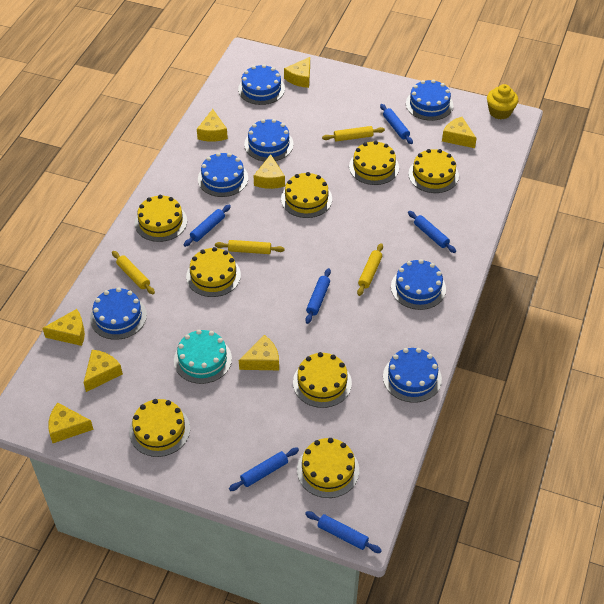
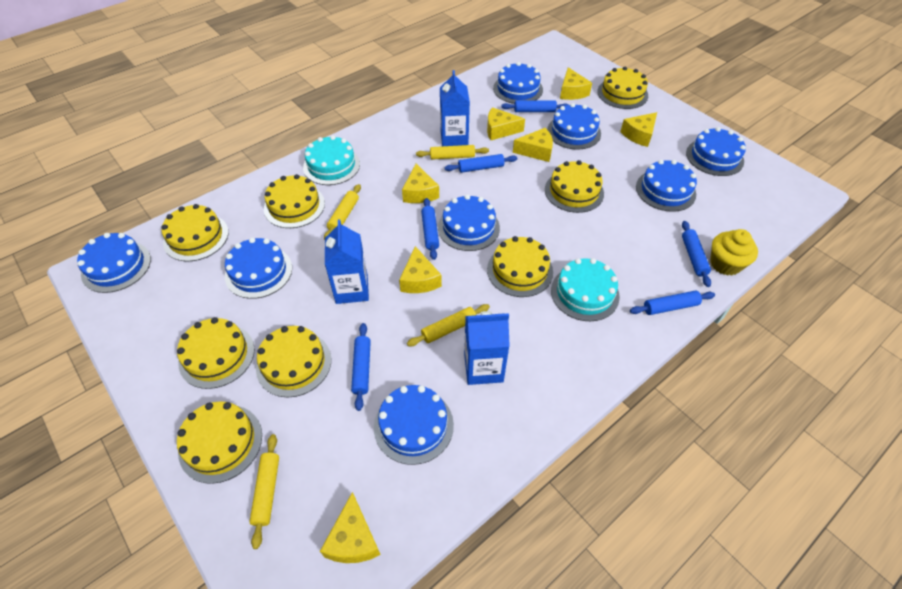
blue cake: 7 -> 8
blue carton: 0 -> 3
turquoise cake: 1 -> 2
yellow cheese: 8 -> 7

